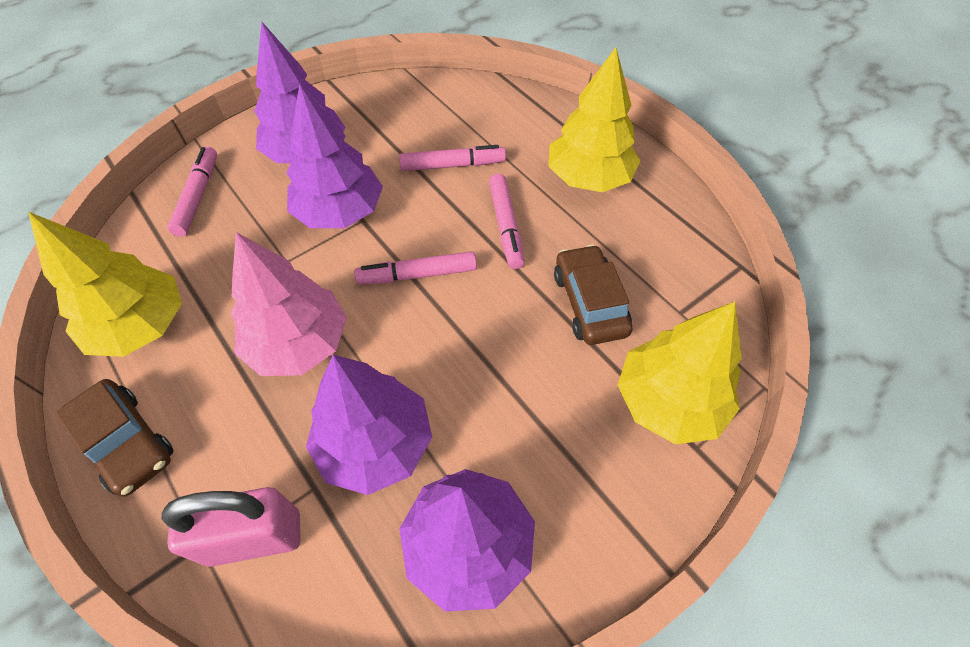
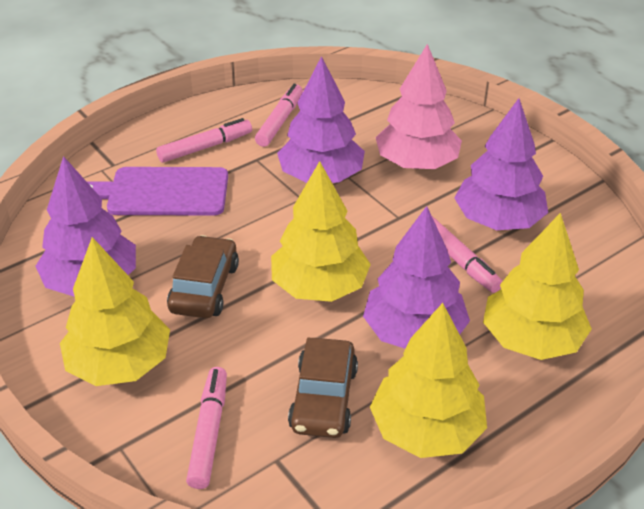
pink padlock: 1 -> 0
purple cutting board: 0 -> 1
yellow tree: 3 -> 4

